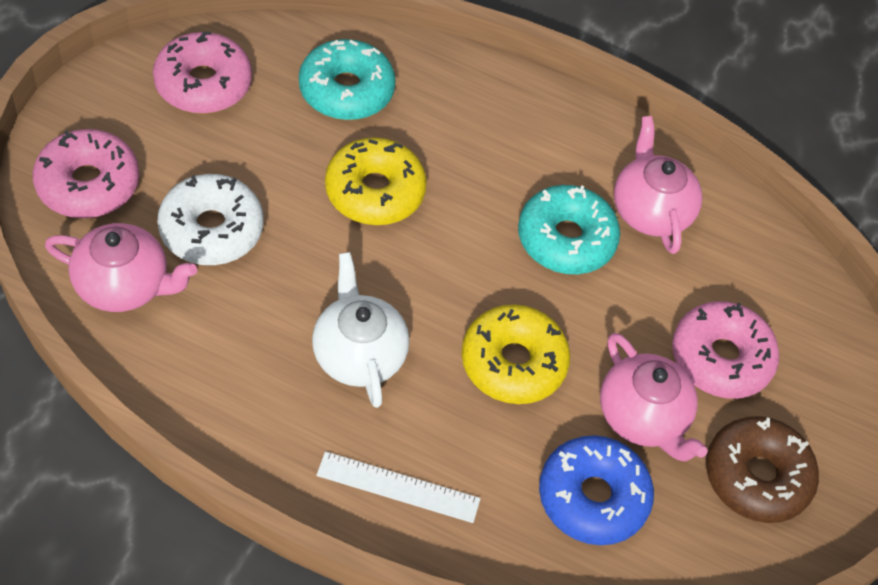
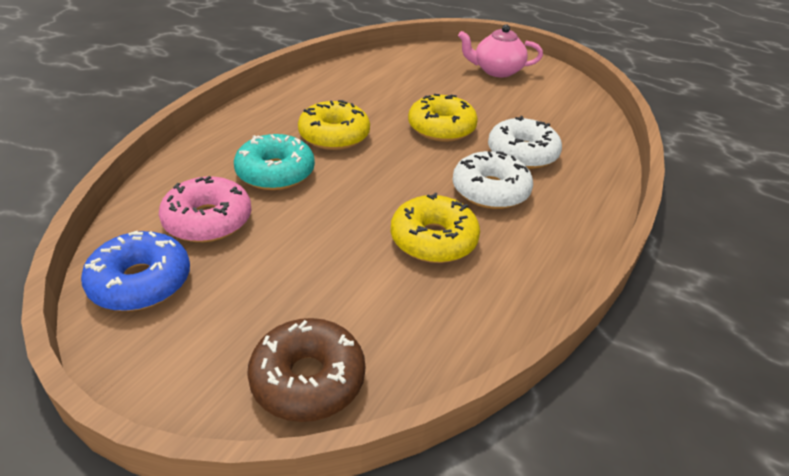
pink donut: 3 -> 1
pink teapot: 3 -> 1
turquoise donut: 2 -> 1
white donut: 1 -> 2
white ruler: 1 -> 0
white teapot: 1 -> 0
yellow donut: 2 -> 3

